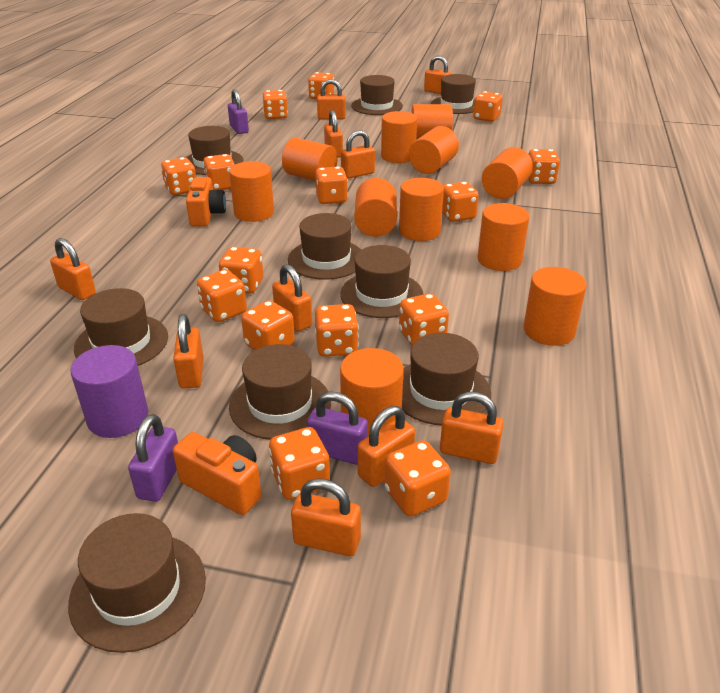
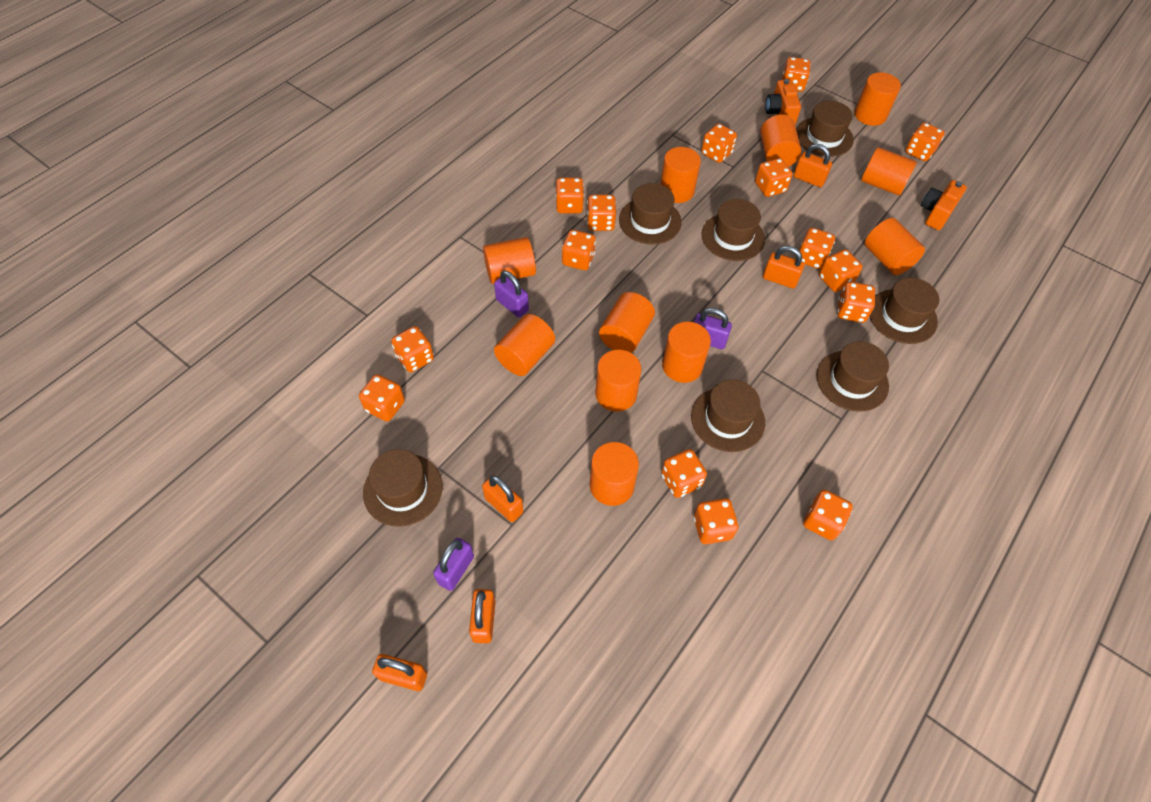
brown hat: 9 -> 7
orange padlock: 10 -> 5
purple cylinder: 1 -> 0

